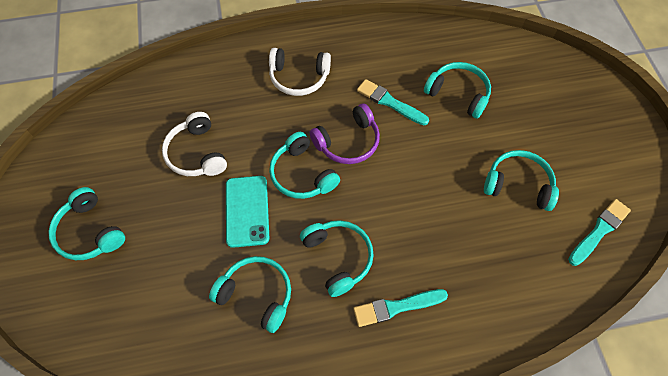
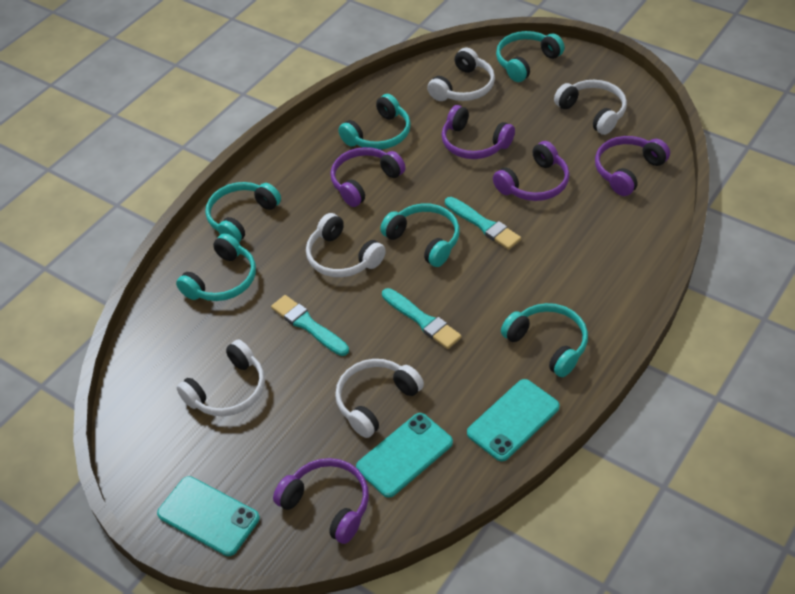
purple headphones: 1 -> 5
turquoise phone: 1 -> 3
white headphones: 2 -> 5

